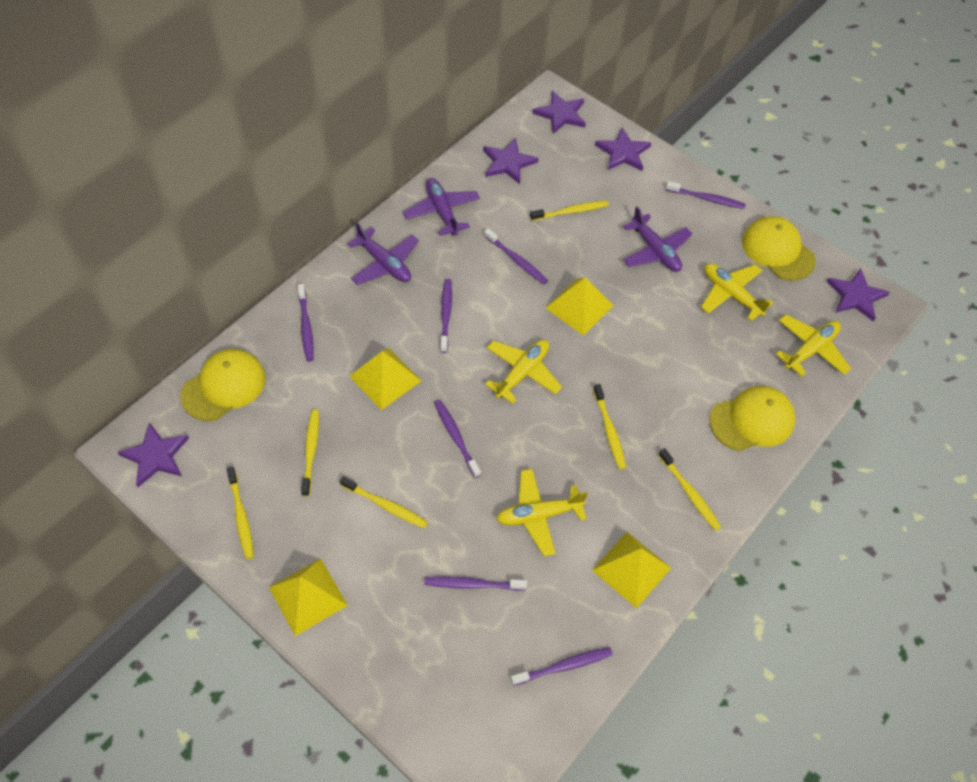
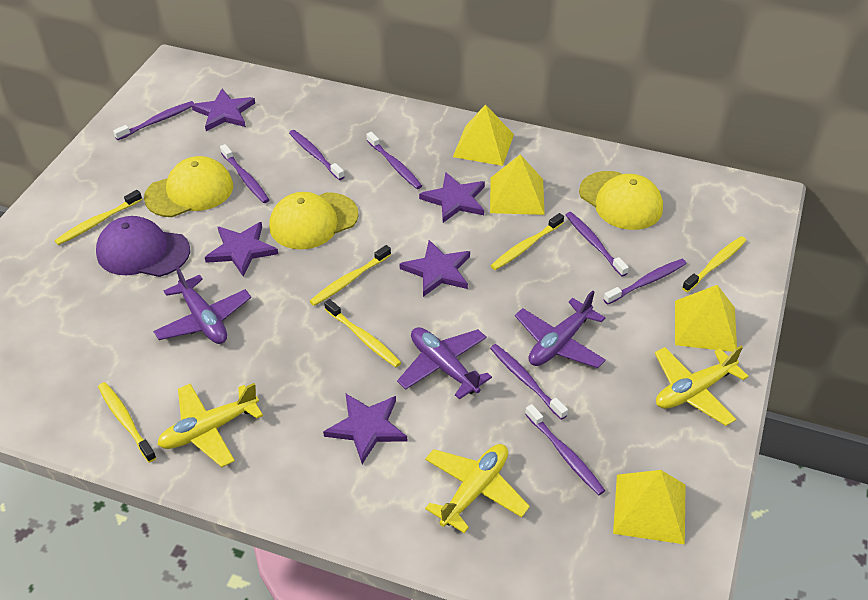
purple cap: 0 -> 1
purple toothbrush: 7 -> 8
yellow plane: 4 -> 3

